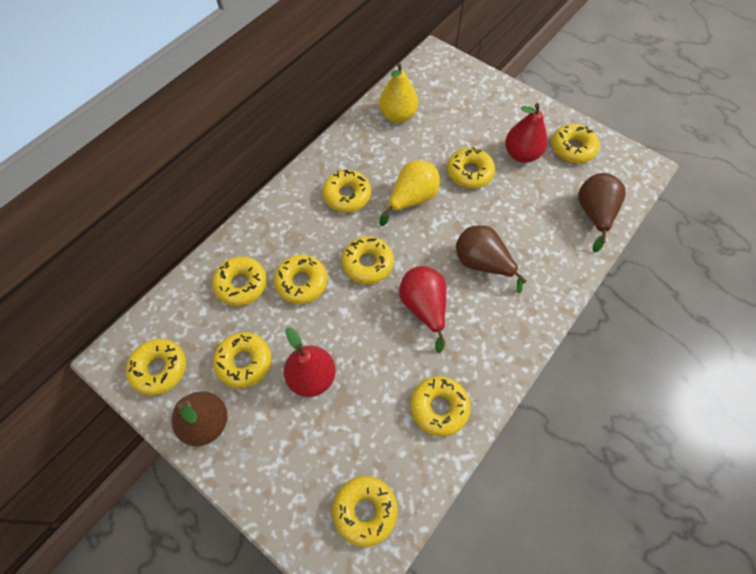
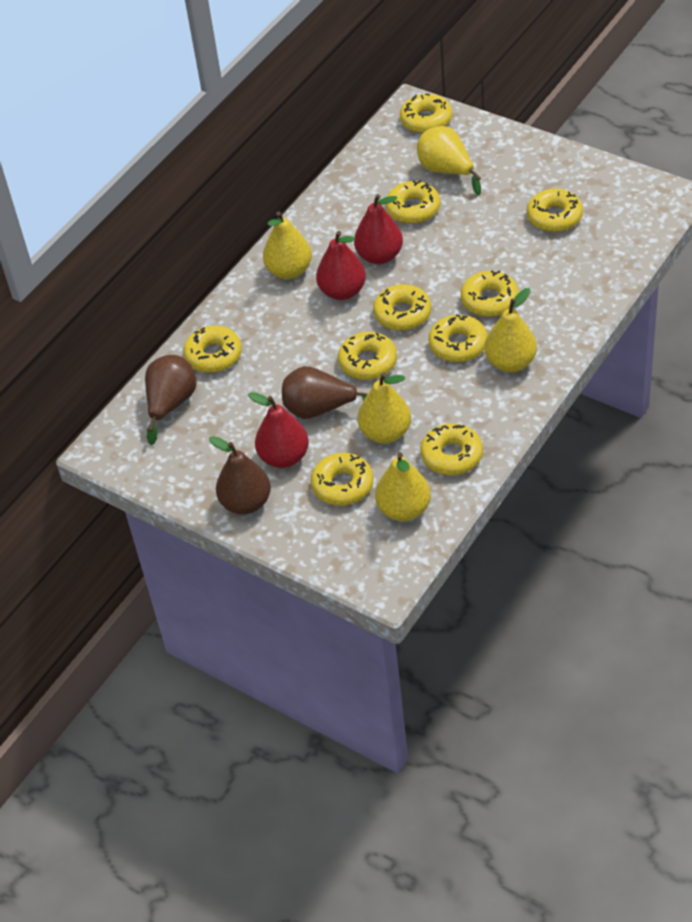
yellow pear: 2 -> 5

